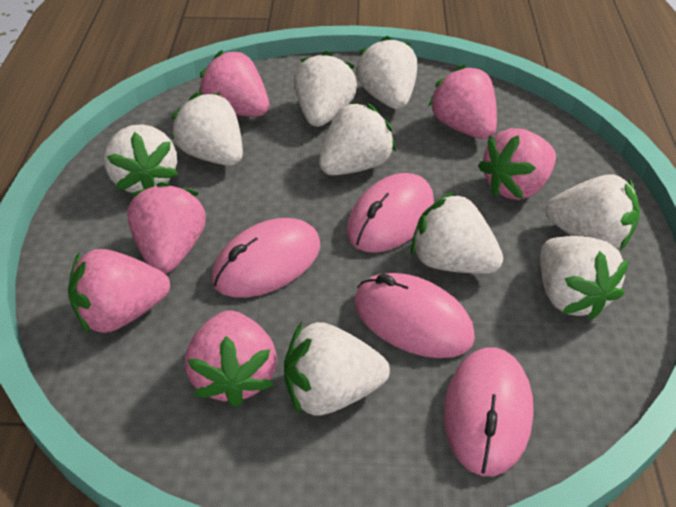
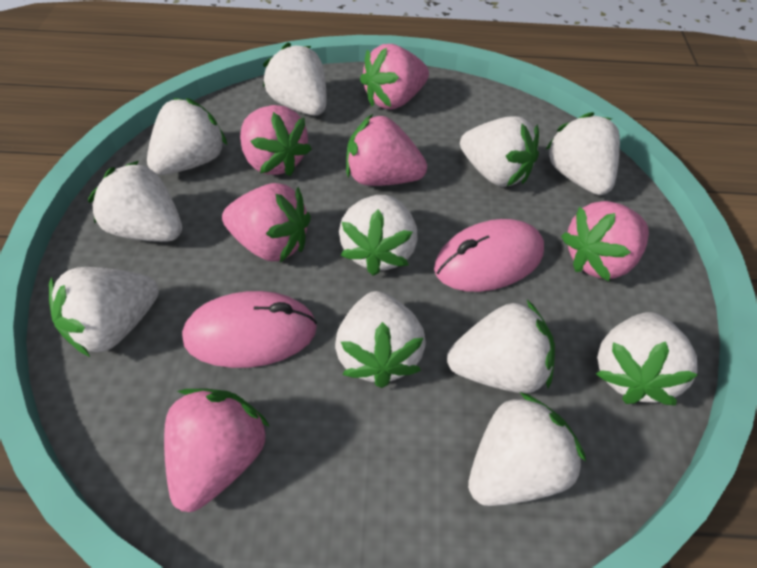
pink mouse: 4 -> 2
white strawberry: 9 -> 11

